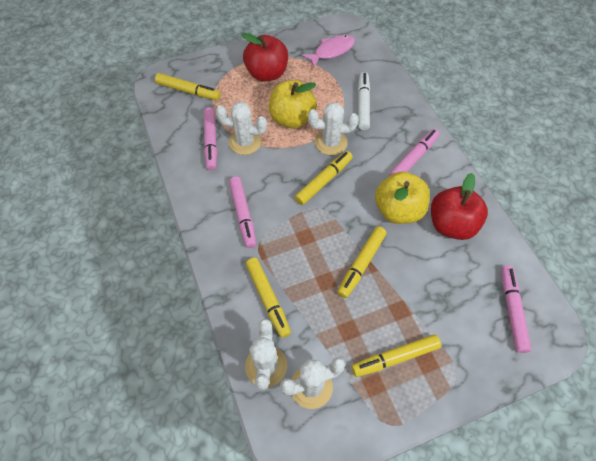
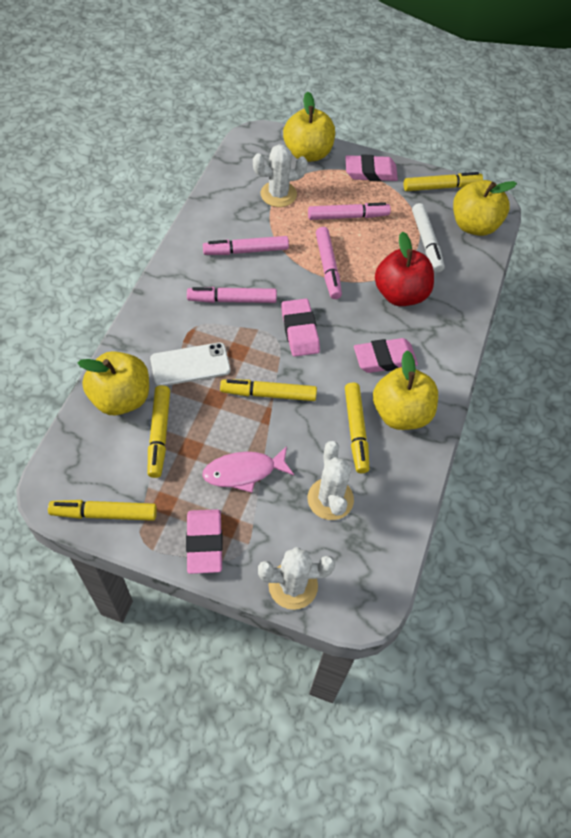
pink eraser: 0 -> 4
red apple: 2 -> 1
white cactus: 4 -> 3
white phone: 0 -> 1
yellow apple: 2 -> 4

